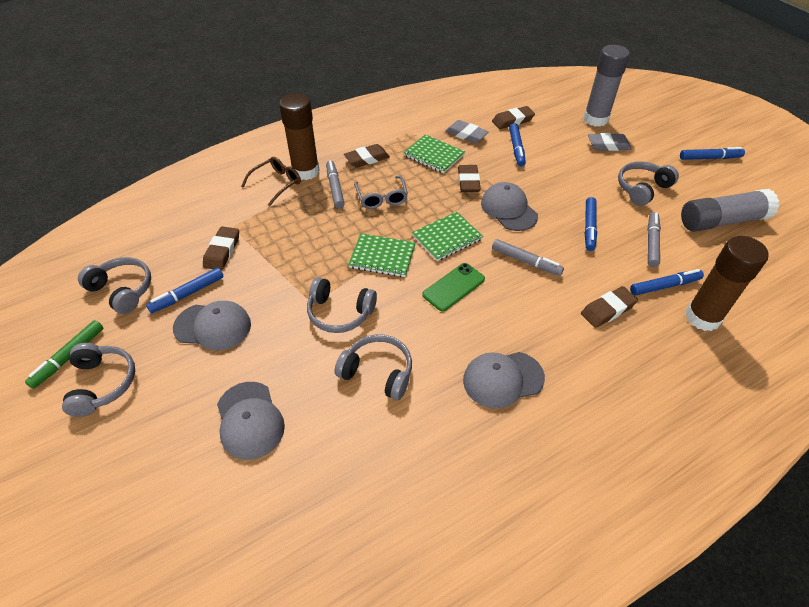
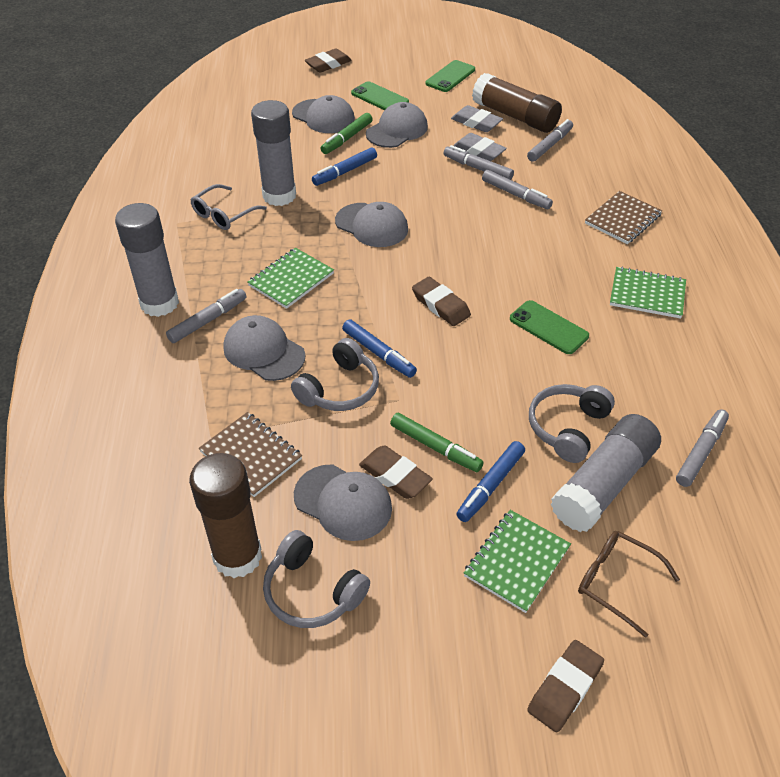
blue marker: 5 -> 3
brown eraser: 5 -> 4
brown notebook: 0 -> 2
green marker: 1 -> 2
green phone: 1 -> 3
grey cap: 4 -> 5
grey glue stick: 2 -> 3
grey headphones: 5 -> 3
grey marker: 3 -> 5

